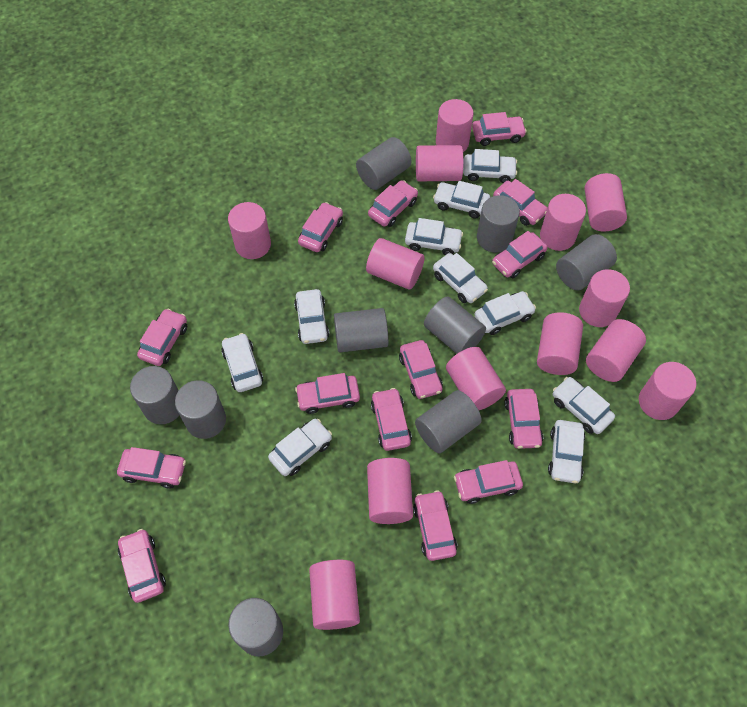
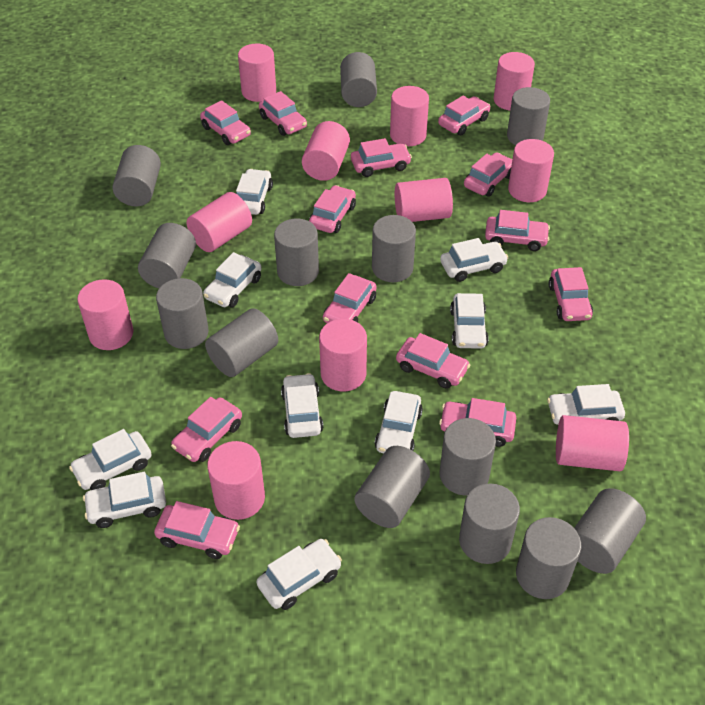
grey cylinder: 9 -> 13
pink car: 14 -> 13
pink cylinder: 13 -> 11

